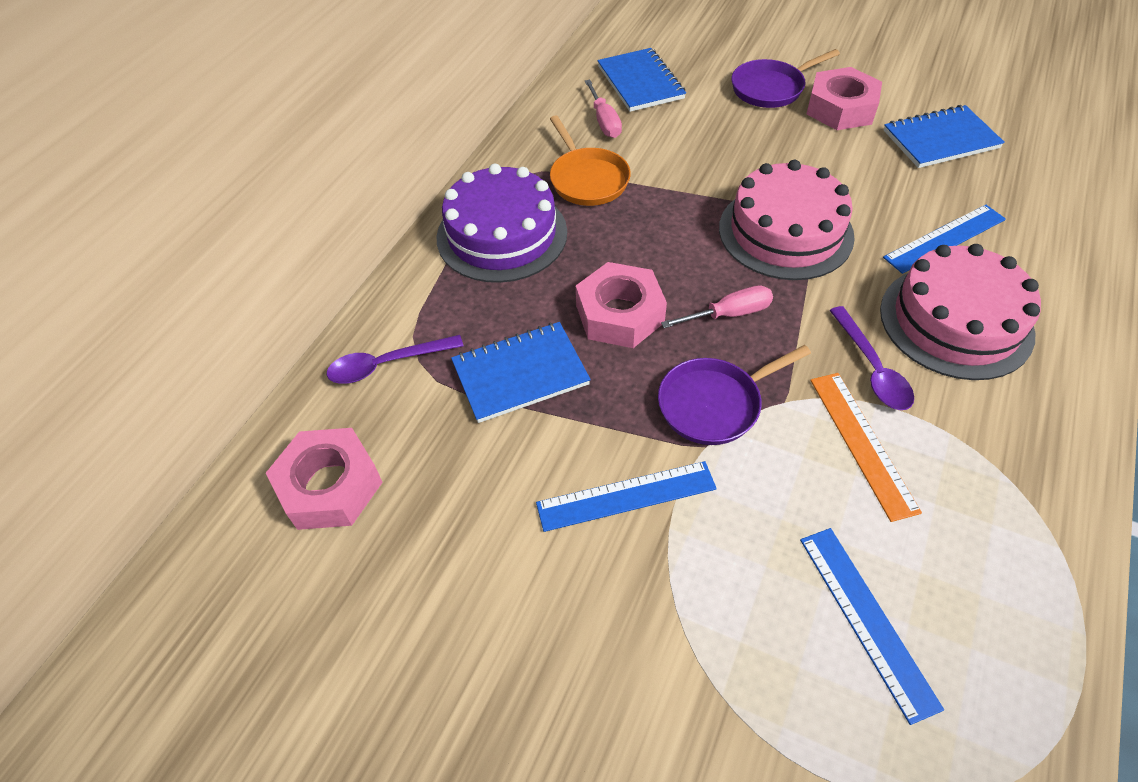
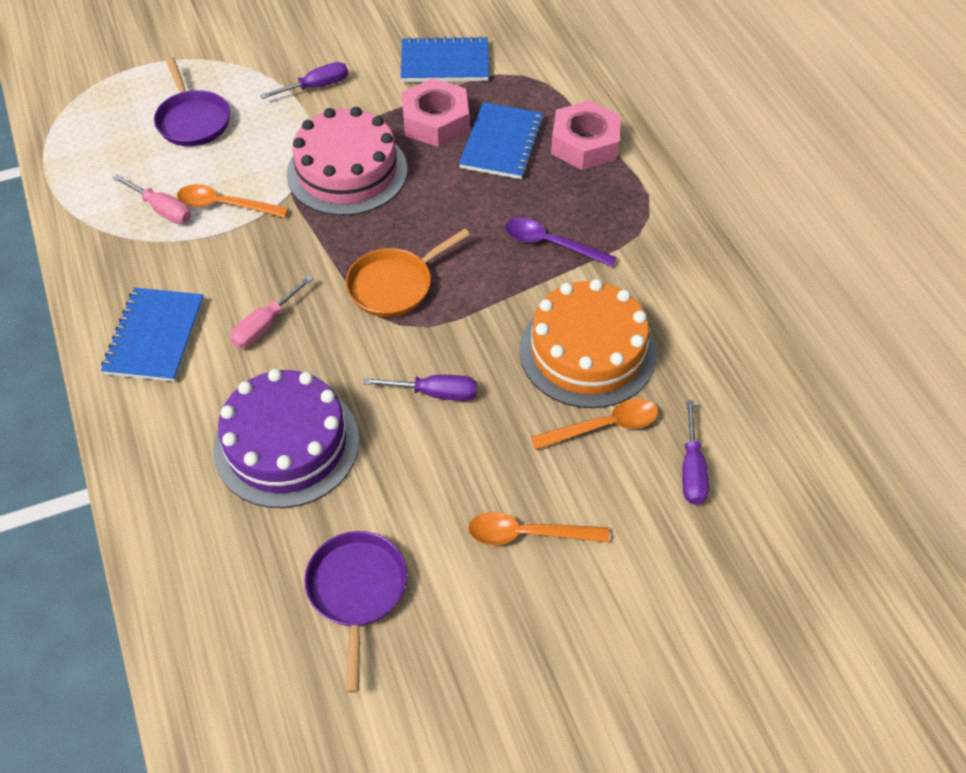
blue ruler: 3 -> 0
orange cake: 0 -> 1
orange ruler: 1 -> 0
orange spoon: 0 -> 3
pink cake: 2 -> 1
pink nut: 3 -> 2
purple screwdriver: 0 -> 3
purple spoon: 2 -> 1

